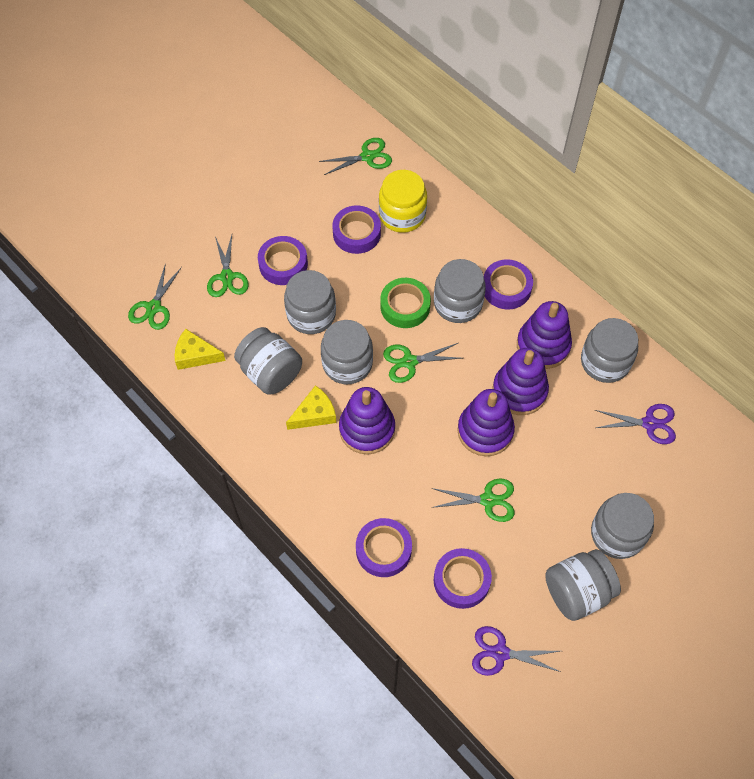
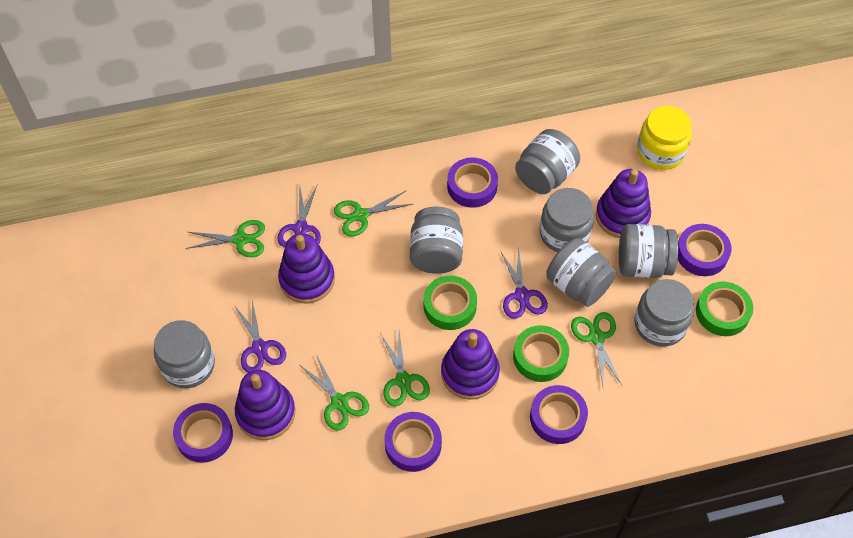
green tape: 1 -> 3
purple scissors: 2 -> 3
yellow cheese: 2 -> 0

